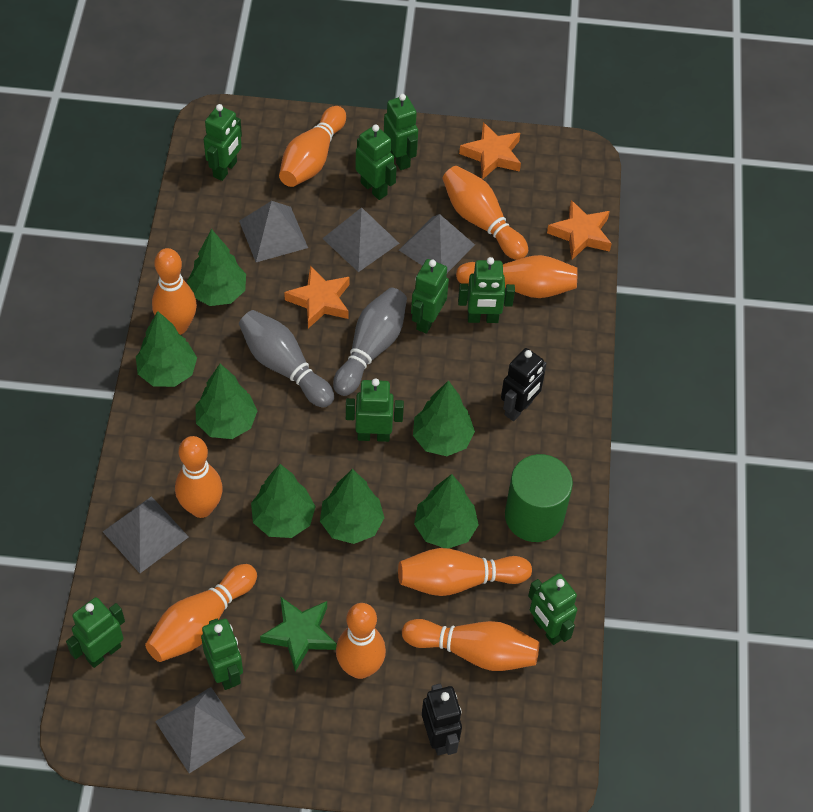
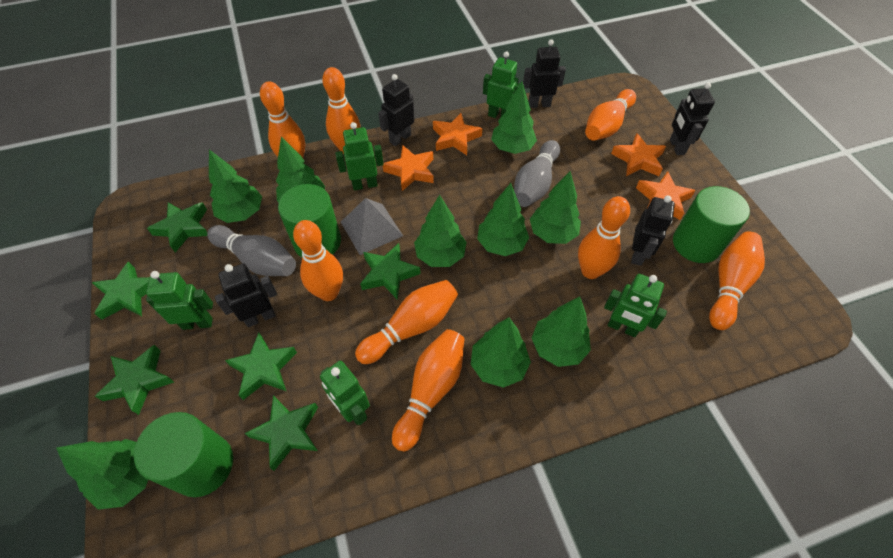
black robot: 2 -> 5
green cylinder: 1 -> 3
green robot: 9 -> 5
green star: 1 -> 6
green tree: 7 -> 9
grey pyramid: 5 -> 1
orange bowling pin: 9 -> 8
orange star: 3 -> 4

